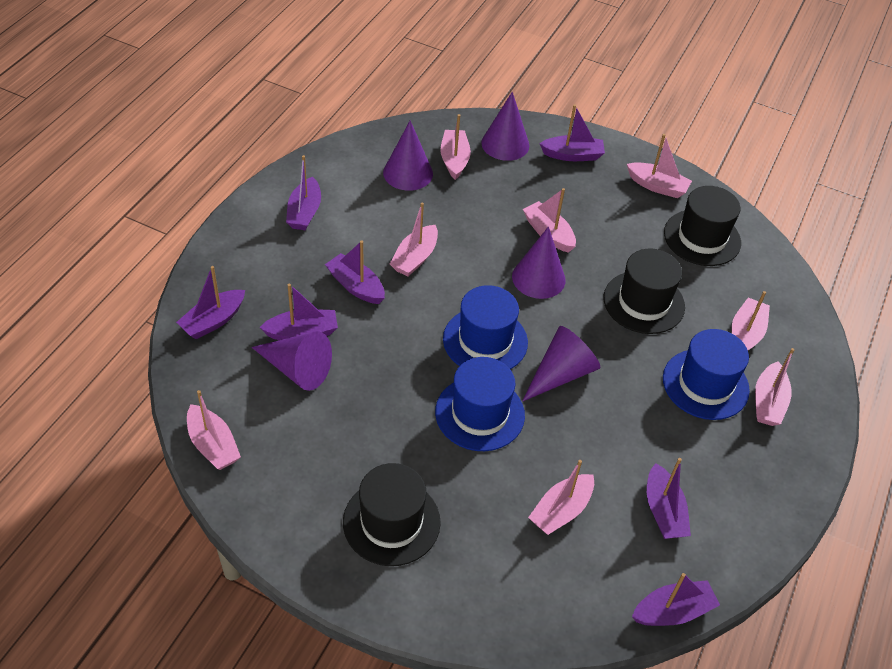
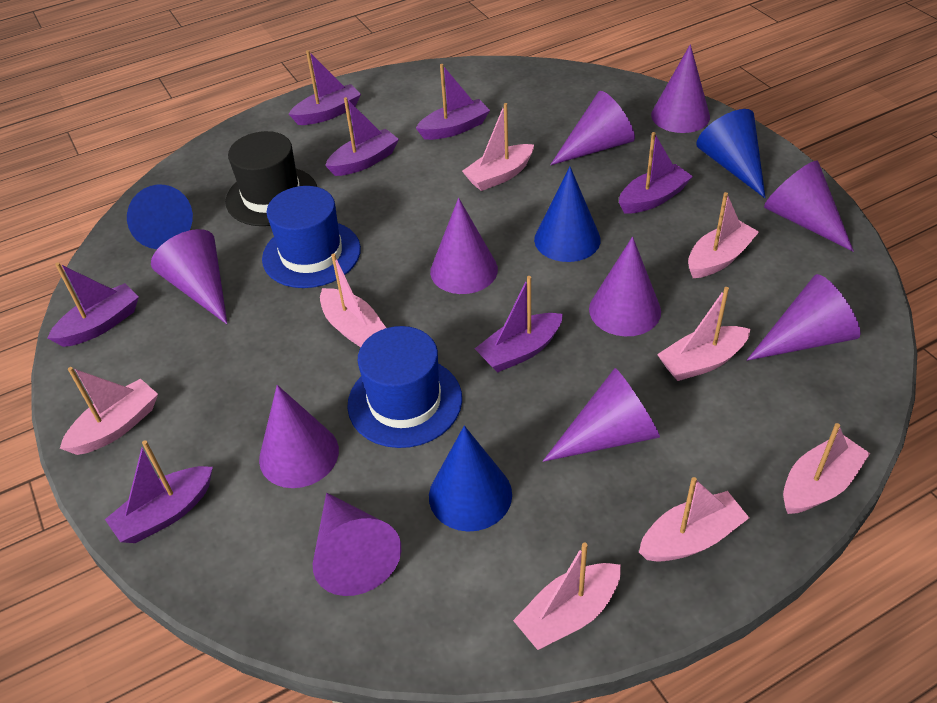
black hat: 3 -> 1
blue cone: 0 -> 4
blue hat: 3 -> 2
purple cone: 5 -> 10

